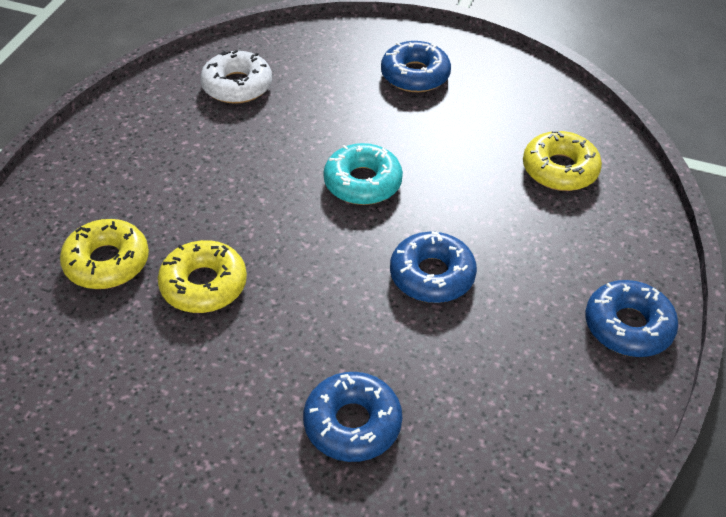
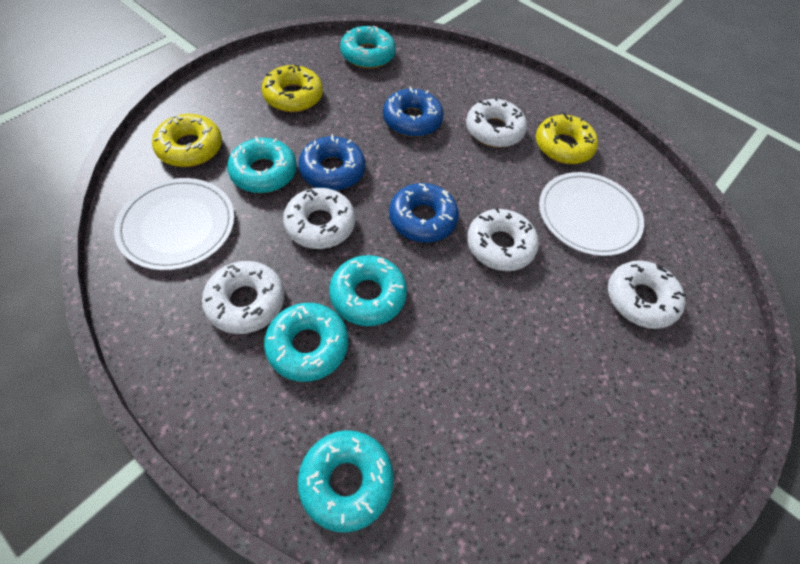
blue donut: 4 -> 3
turquoise donut: 1 -> 5
white donut: 1 -> 5
white plate: 0 -> 2

